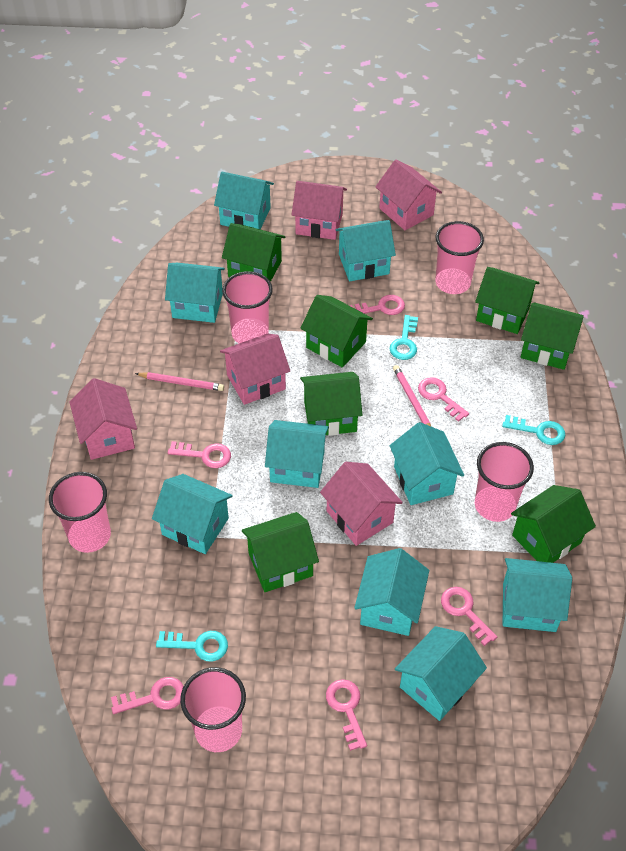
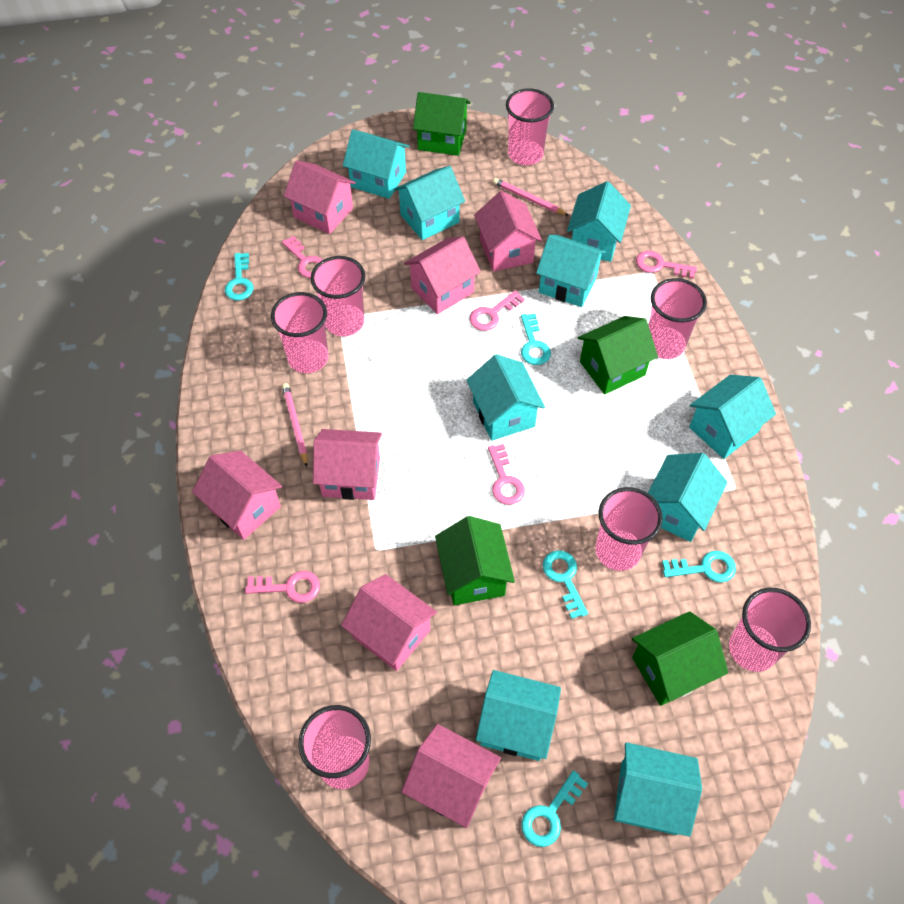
green house: 7 -> 4
pink cup: 5 -> 7
pink house: 5 -> 7
pink key: 6 -> 5
turquoise key: 3 -> 5

